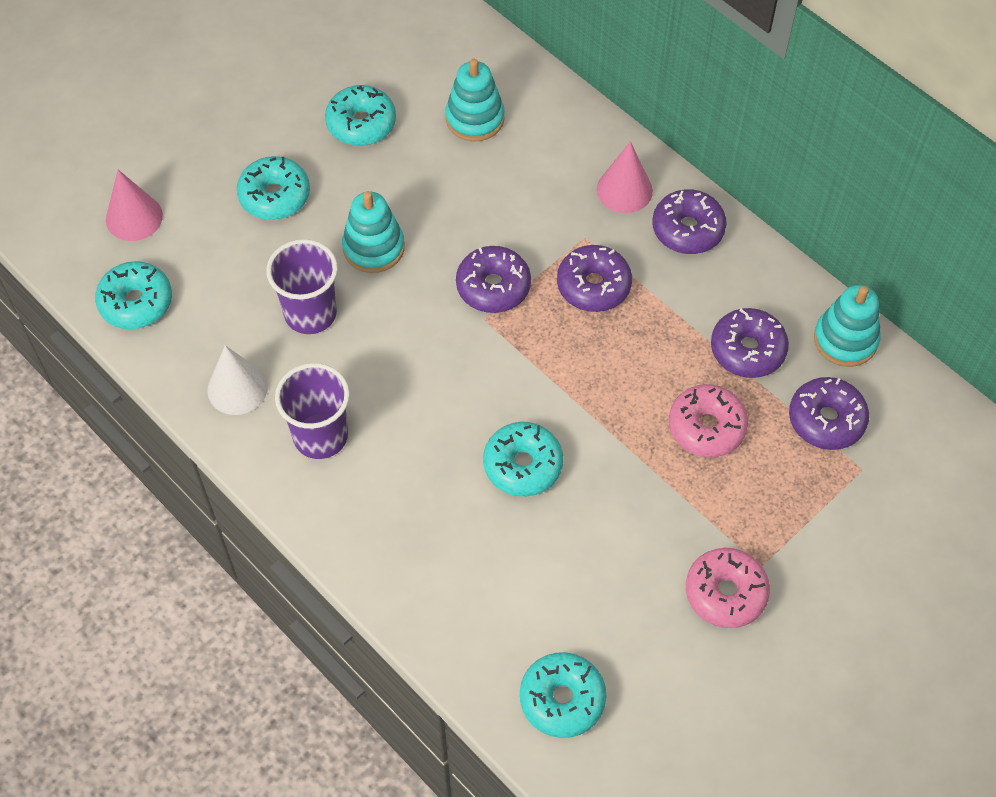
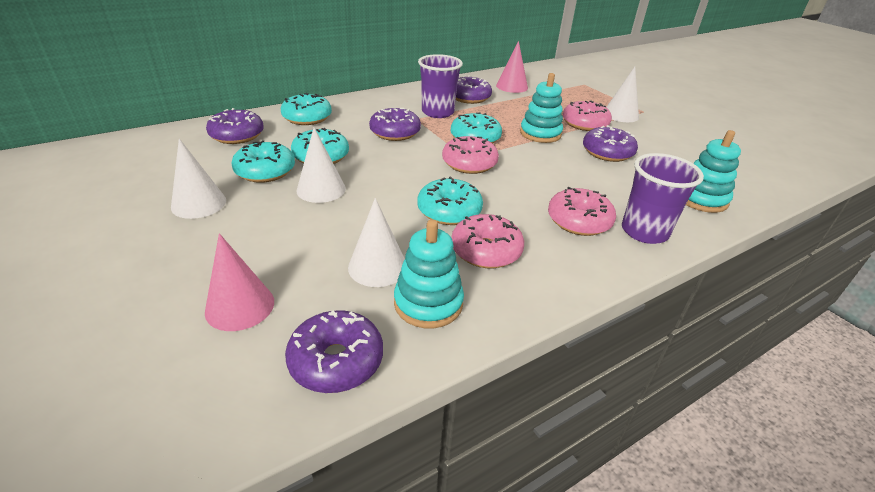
pink donut: 2 -> 4
white cone: 1 -> 4

